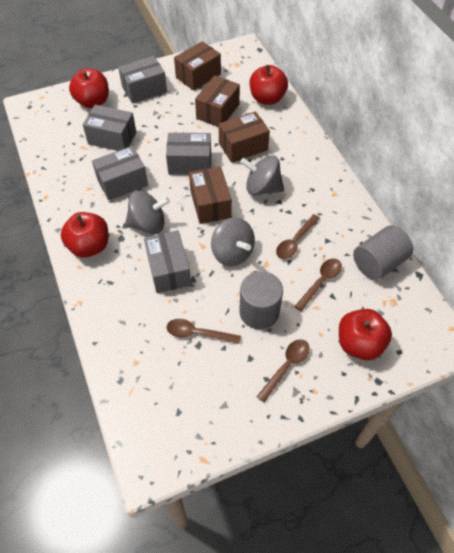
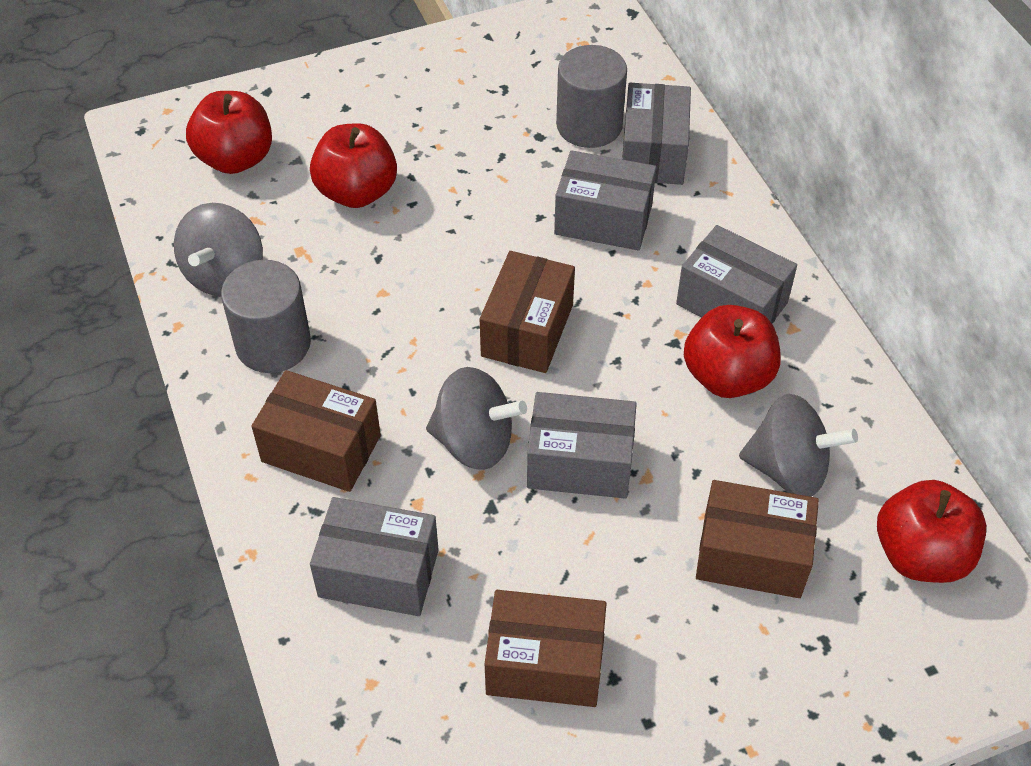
brown spoon: 4 -> 0

